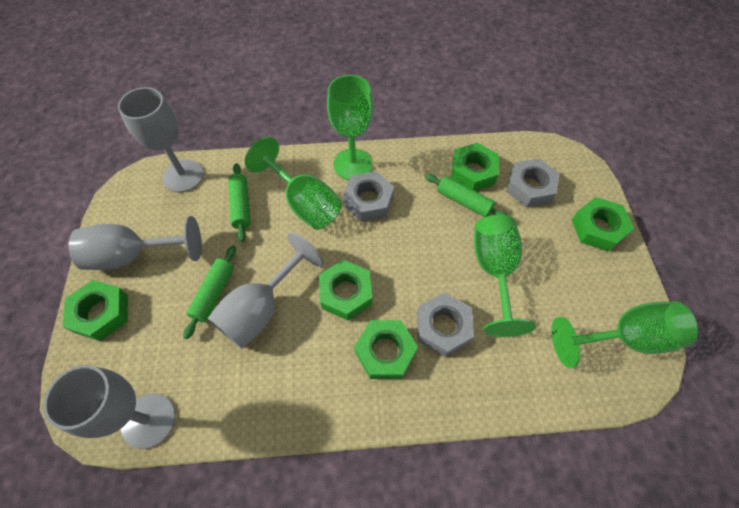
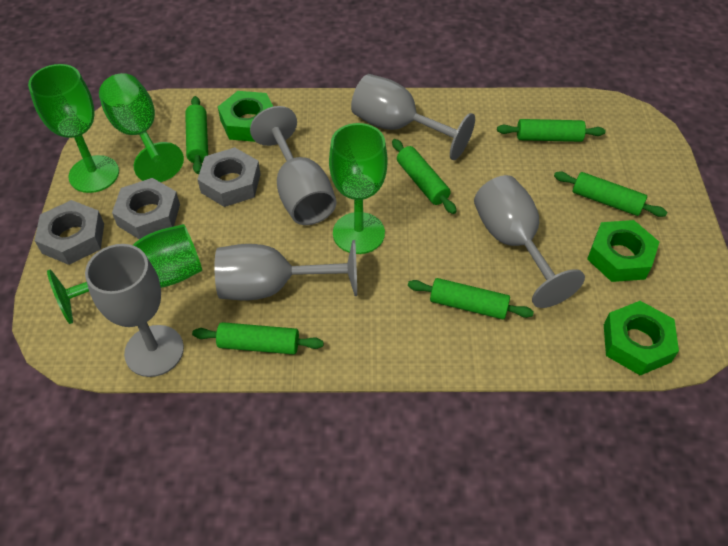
green nut: 5 -> 3
green rolling pin: 3 -> 6
grey goblet: 4 -> 5

